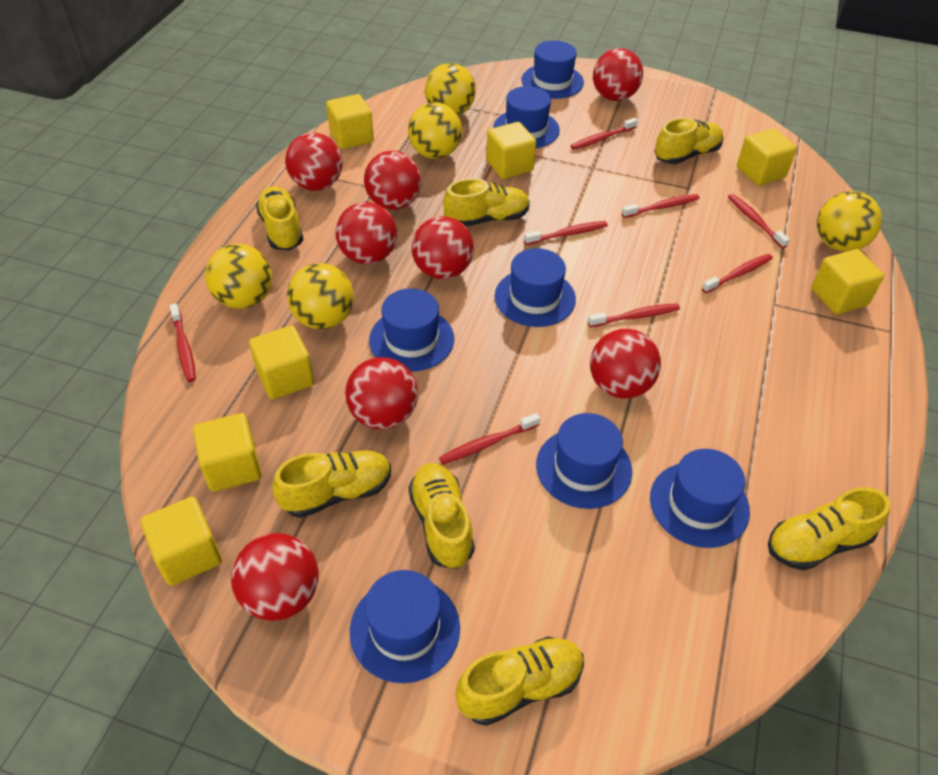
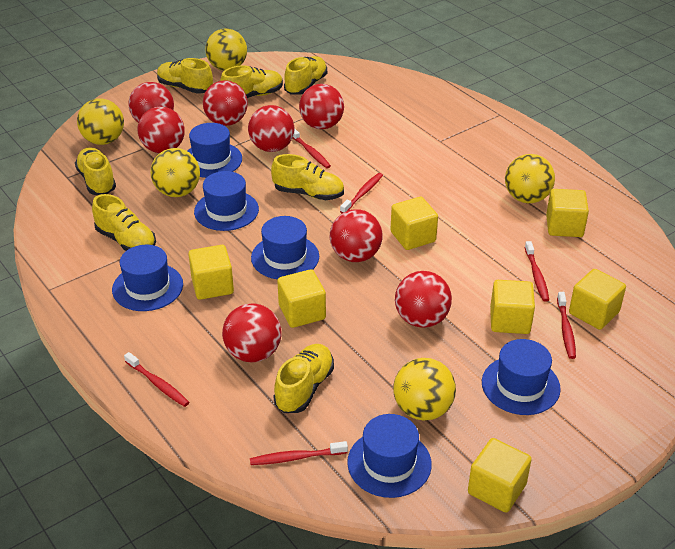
blue hat: 7 -> 6
red toothbrush: 8 -> 6

